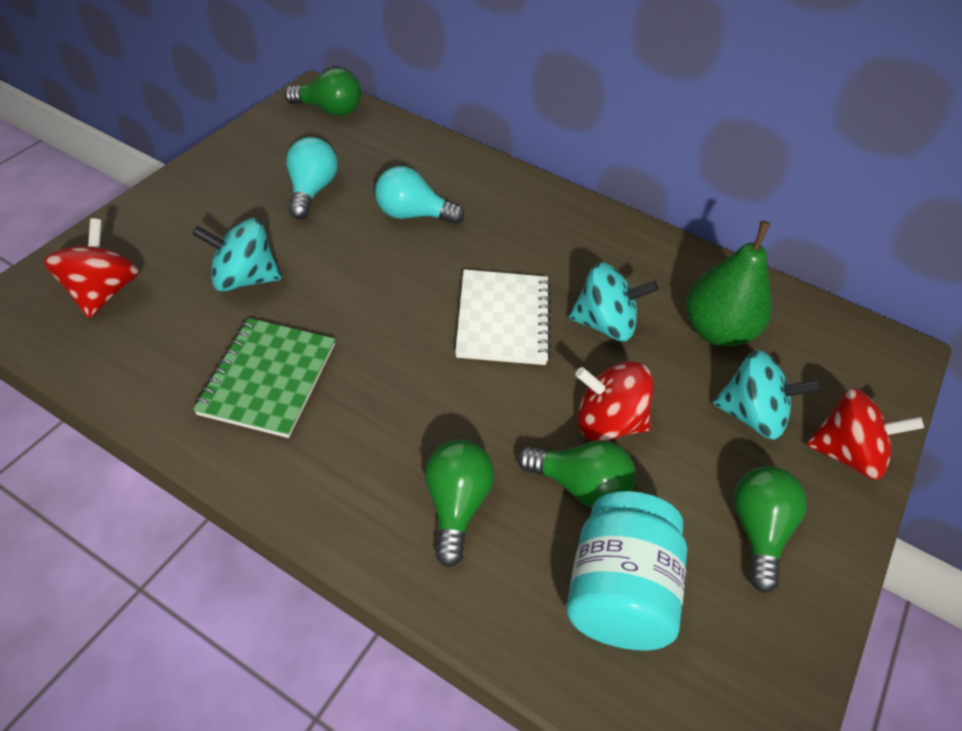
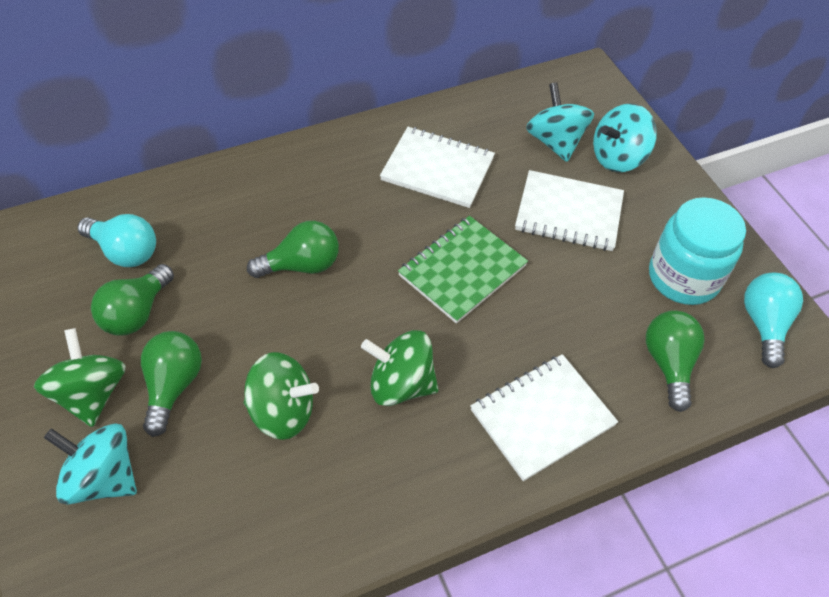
green pear: 1 -> 0
green spinning top: 0 -> 3
red spinning top: 3 -> 0
white notebook: 1 -> 3

